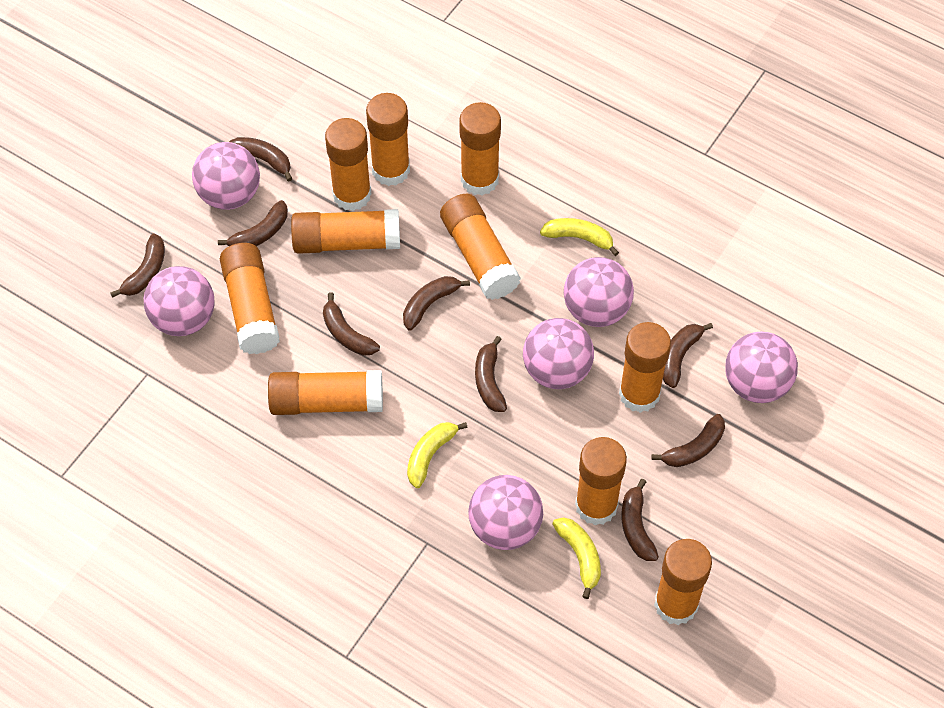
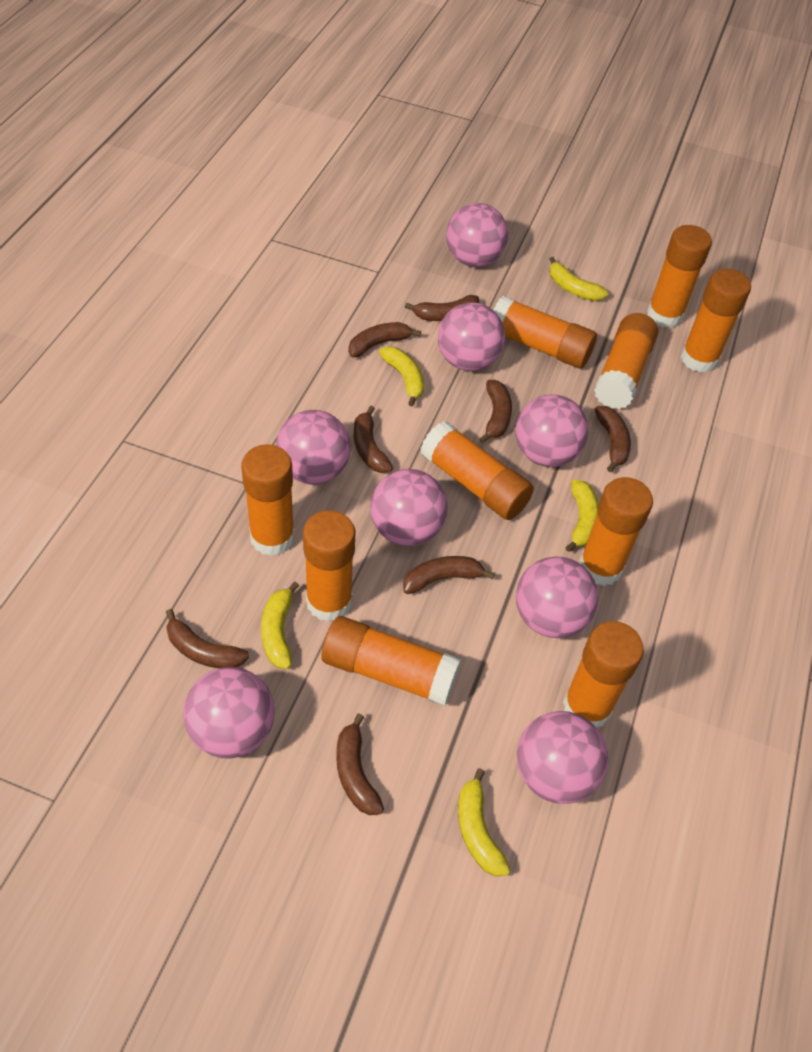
brown banana: 9 -> 8
pink ball: 6 -> 8
yellow banana: 3 -> 5

